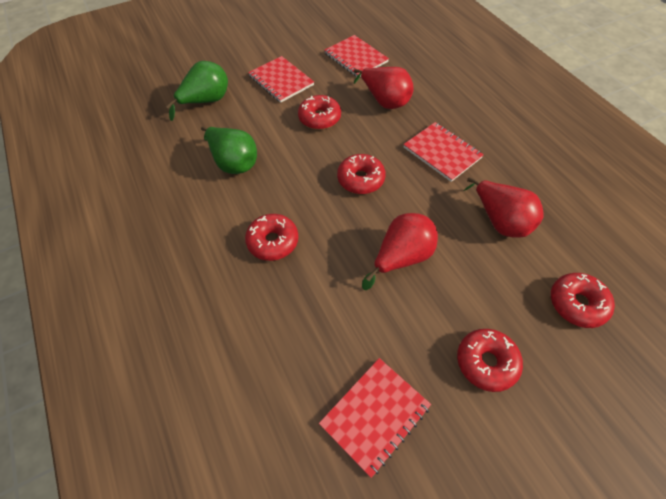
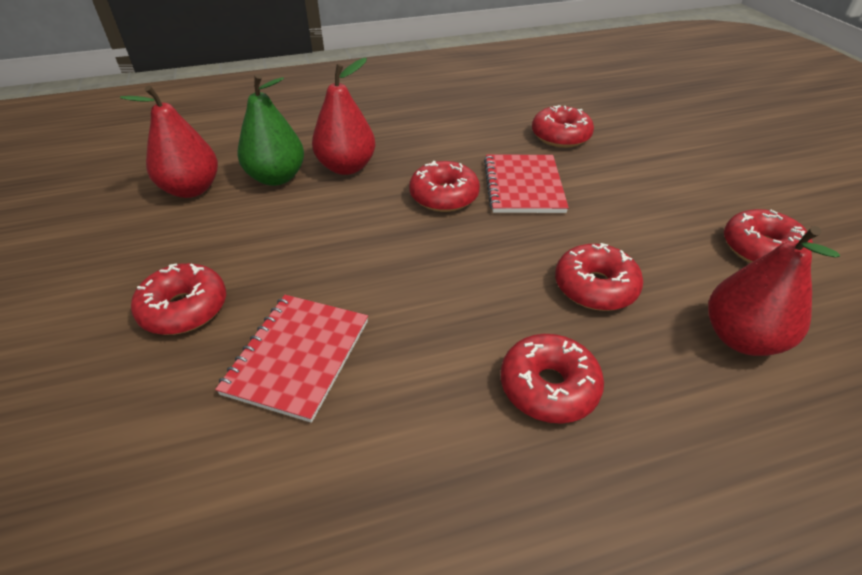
green pear: 2 -> 1
red donut: 5 -> 6
red notebook: 4 -> 2

